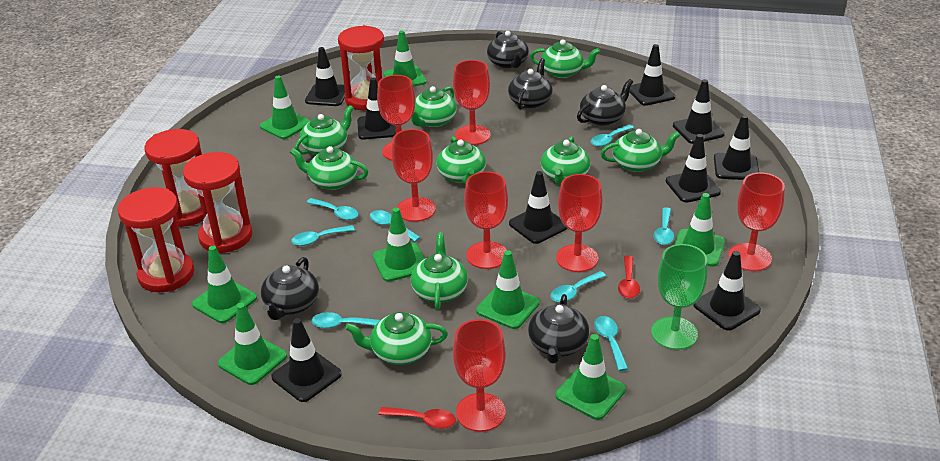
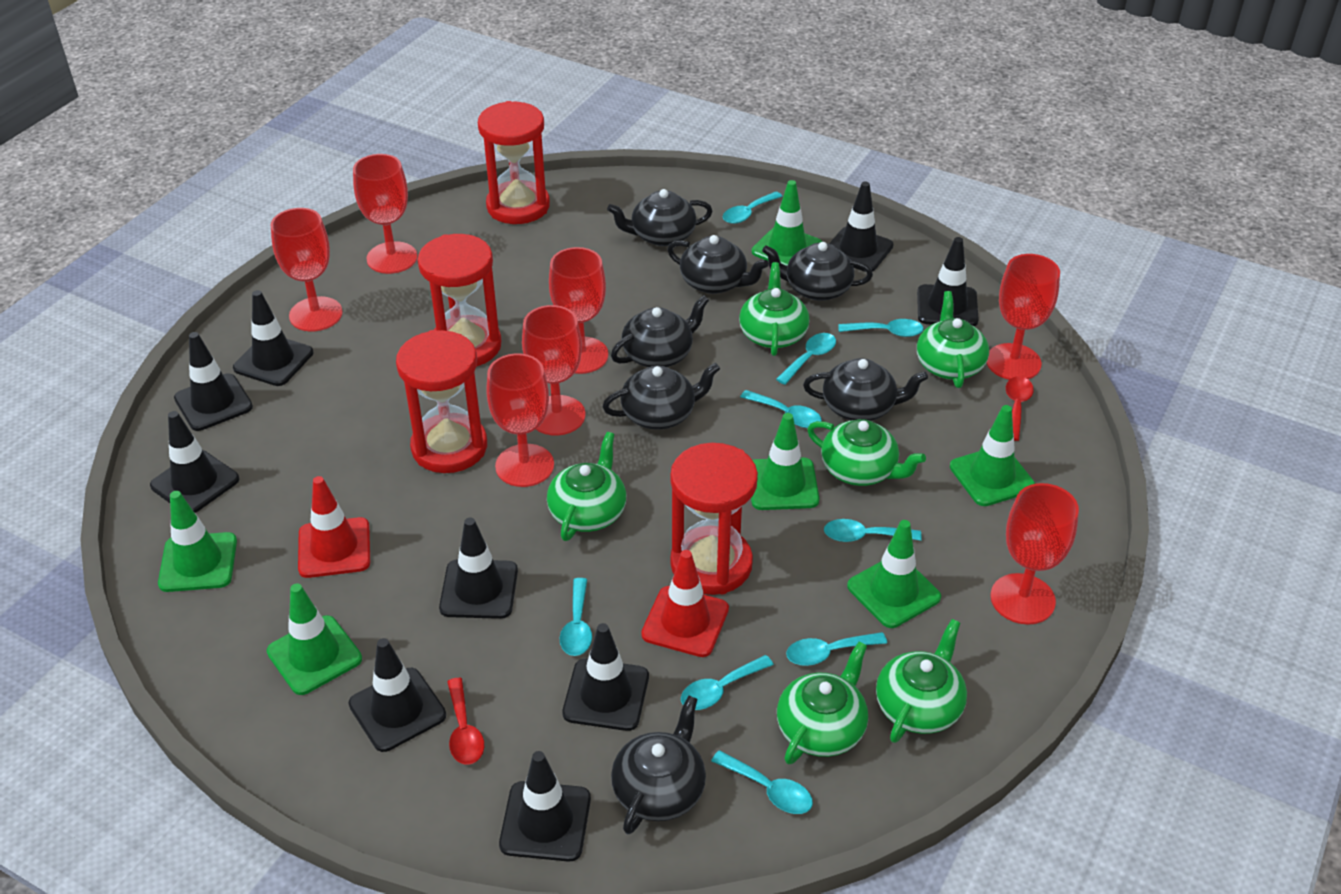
black teapot: 5 -> 7
green goblet: 1 -> 0
green teapot: 9 -> 6
green traffic cone: 8 -> 6
red traffic cone: 0 -> 2
turquoise spoon: 8 -> 9

